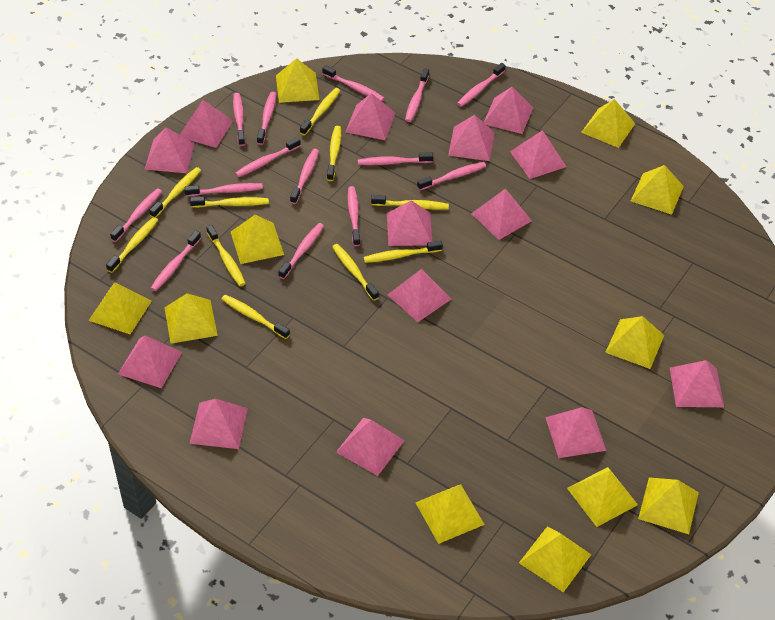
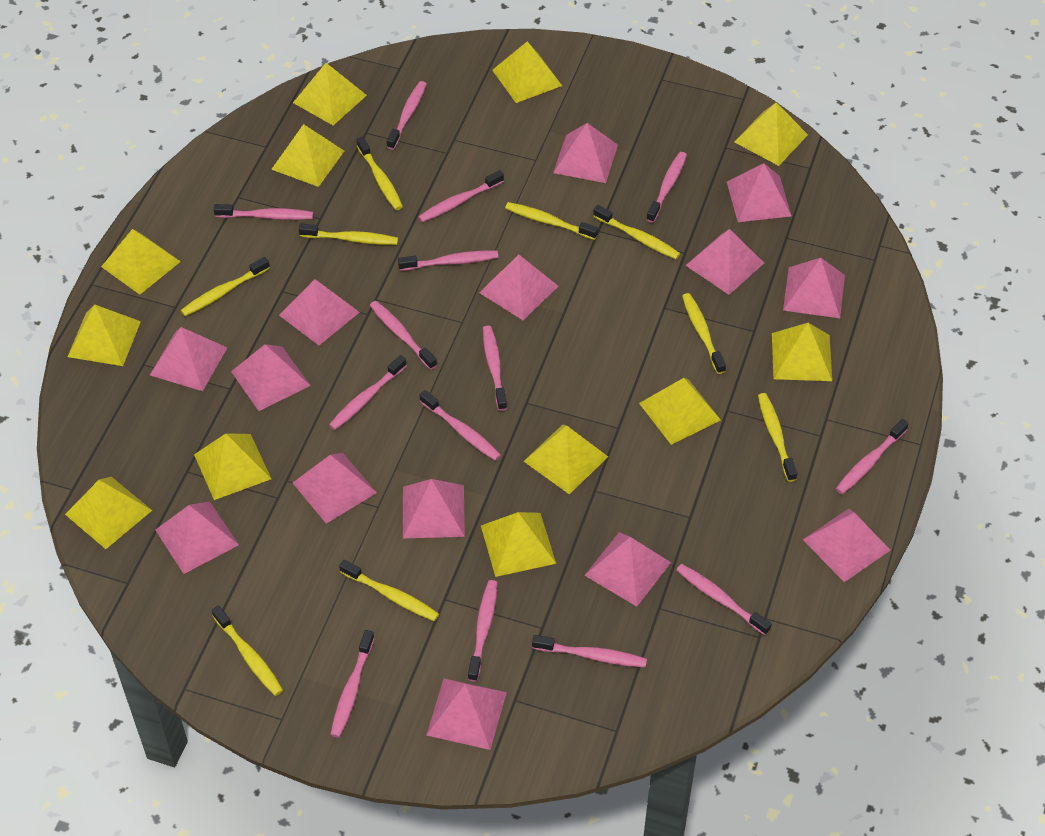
yellow pyramid: 11 -> 12
yellow toothbrush: 10 -> 9

